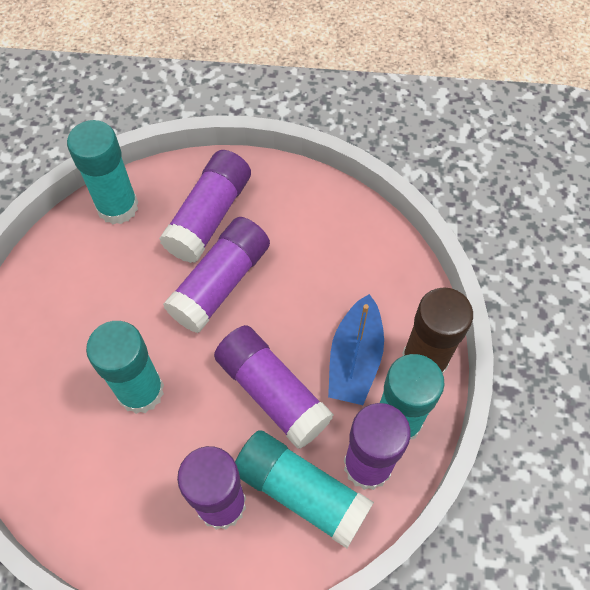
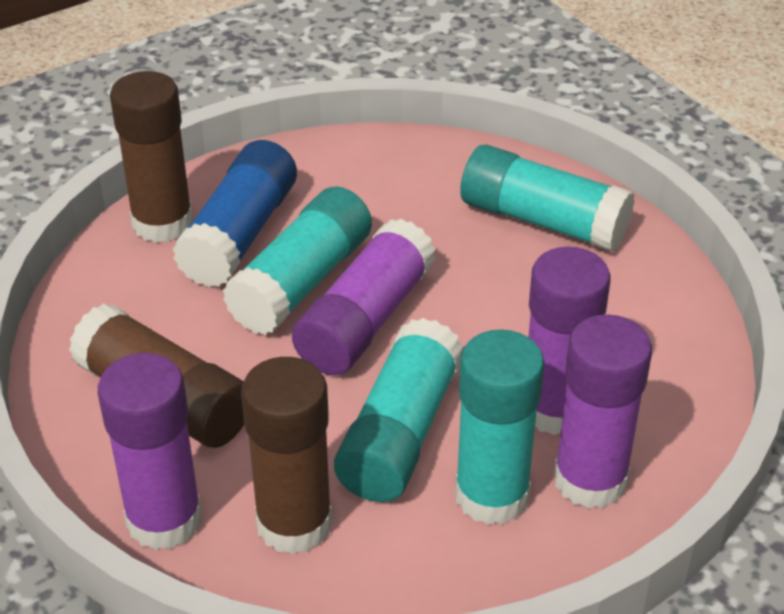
blue boat: 1 -> 0
blue glue stick: 0 -> 1
brown glue stick: 1 -> 3
purple glue stick: 5 -> 4

